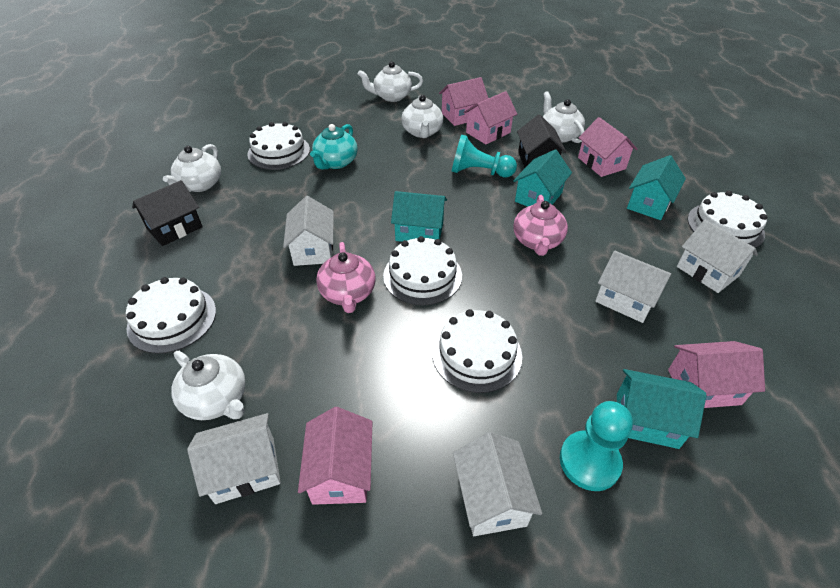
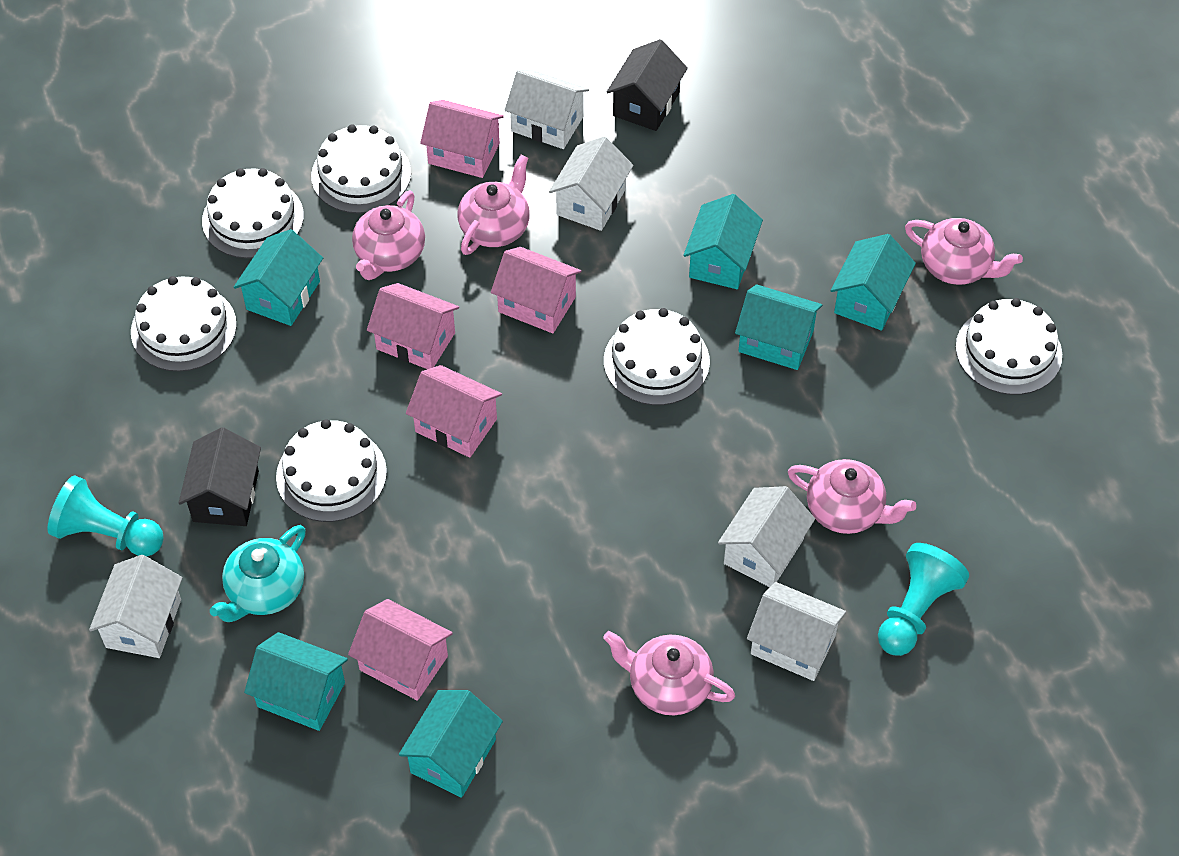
pink teapot: 2 -> 5
turquoise house: 4 -> 6
white cake: 5 -> 6
white teapot: 5 -> 0

